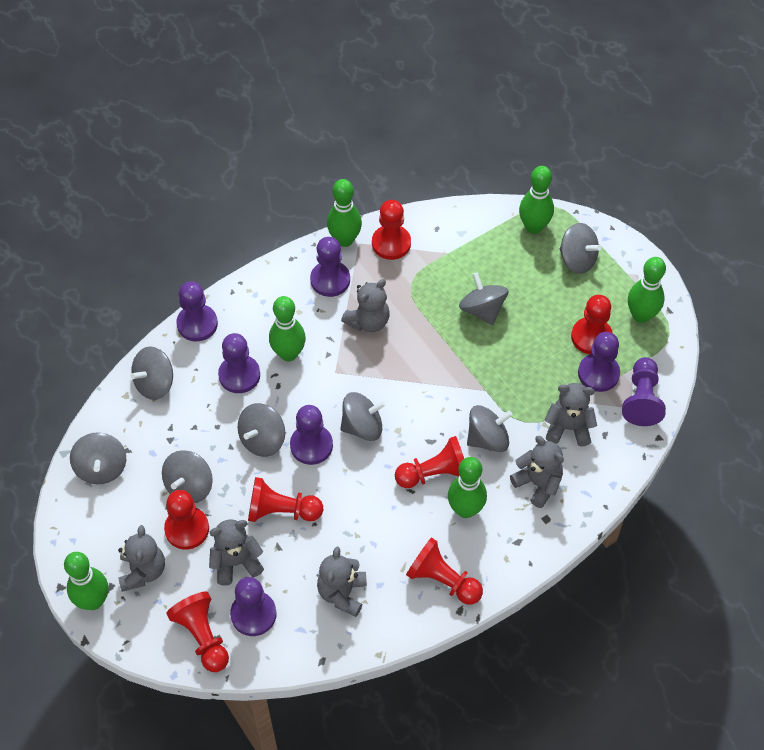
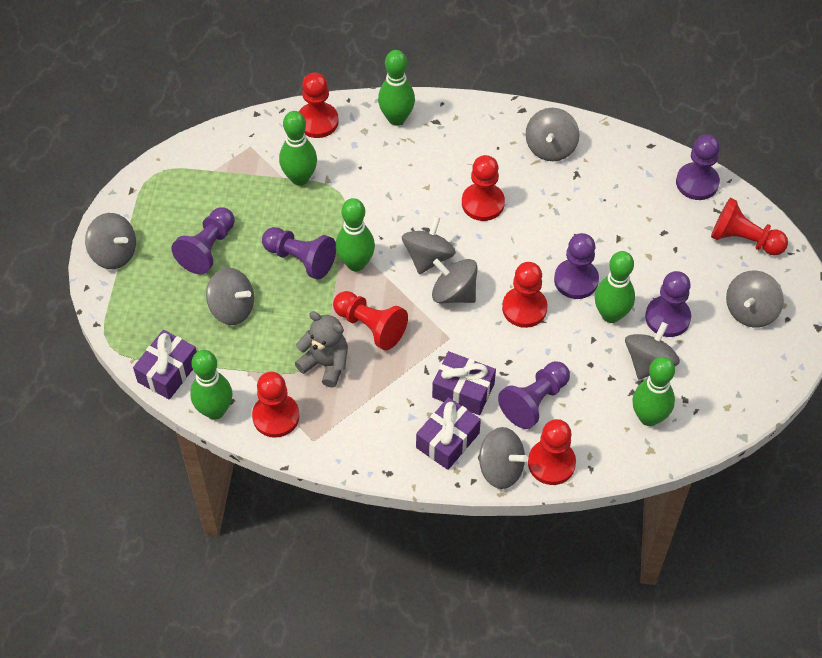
grey teddy bear: 6 -> 1
purple gift: 0 -> 3
purple pawn: 7 -> 6

